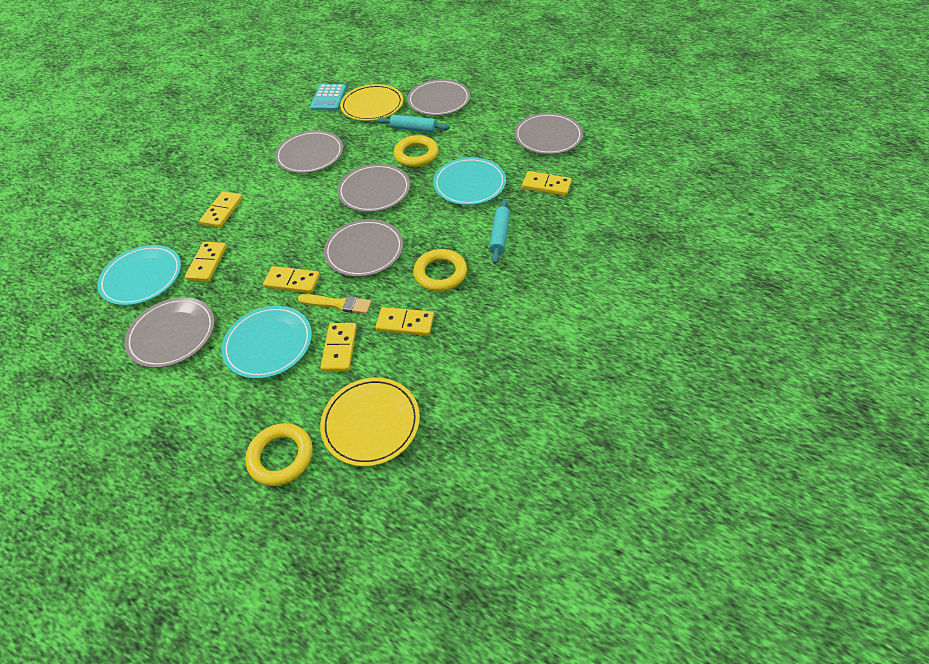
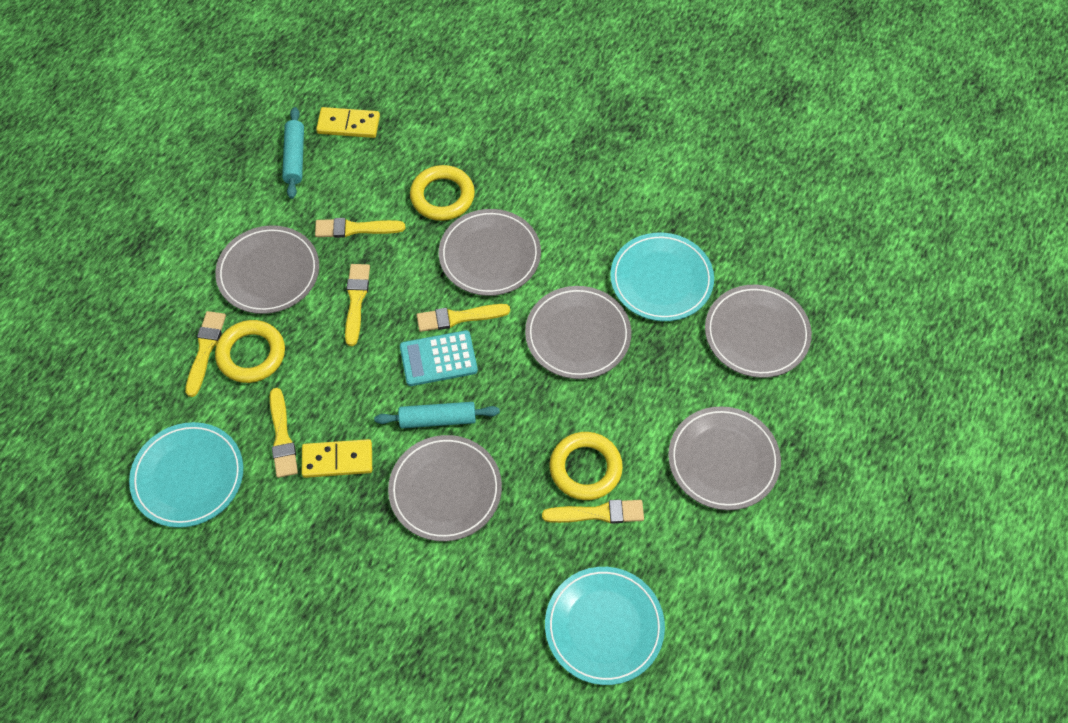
yellow brush: 1 -> 6
yellow domino: 6 -> 2
yellow plate: 2 -> 0

